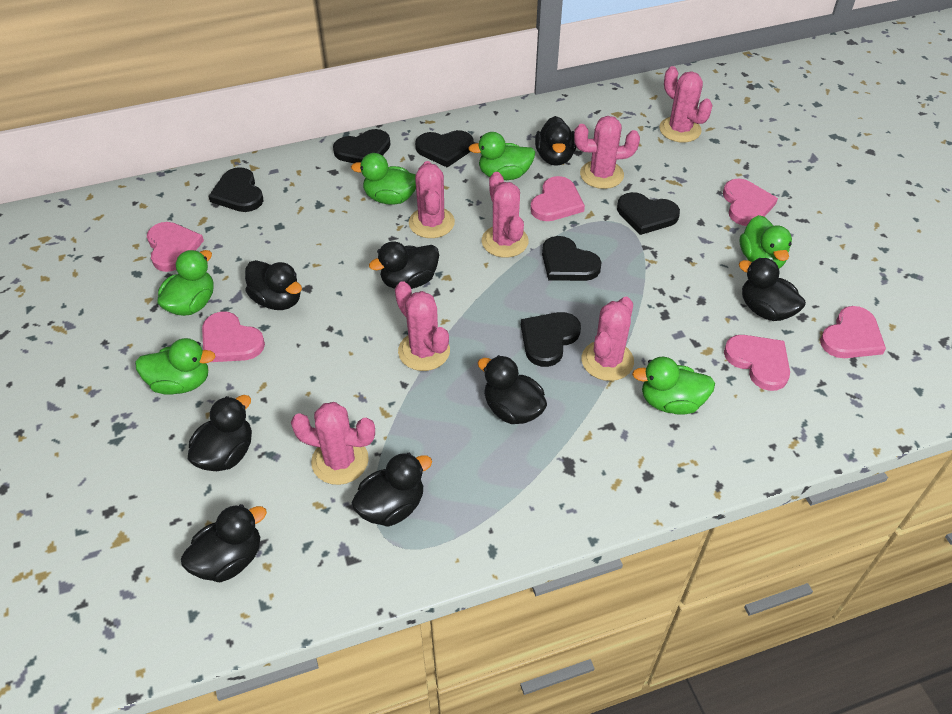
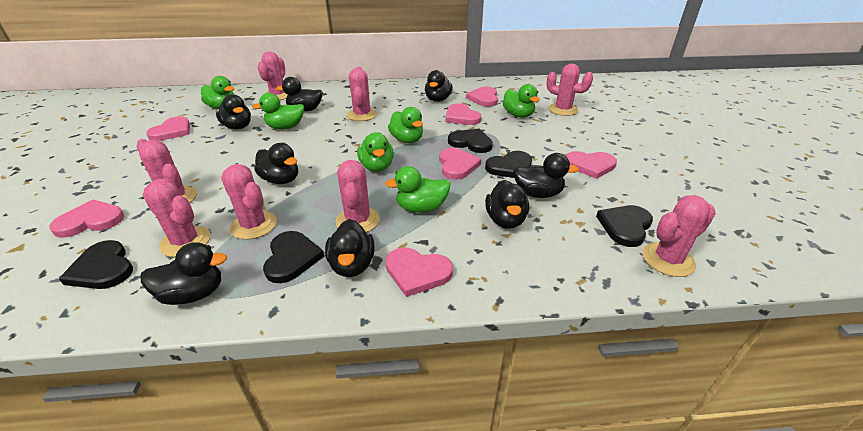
black heart: 6 -> 5
pink cactus: 7 -> 8
pink heart: 6 -> 7

